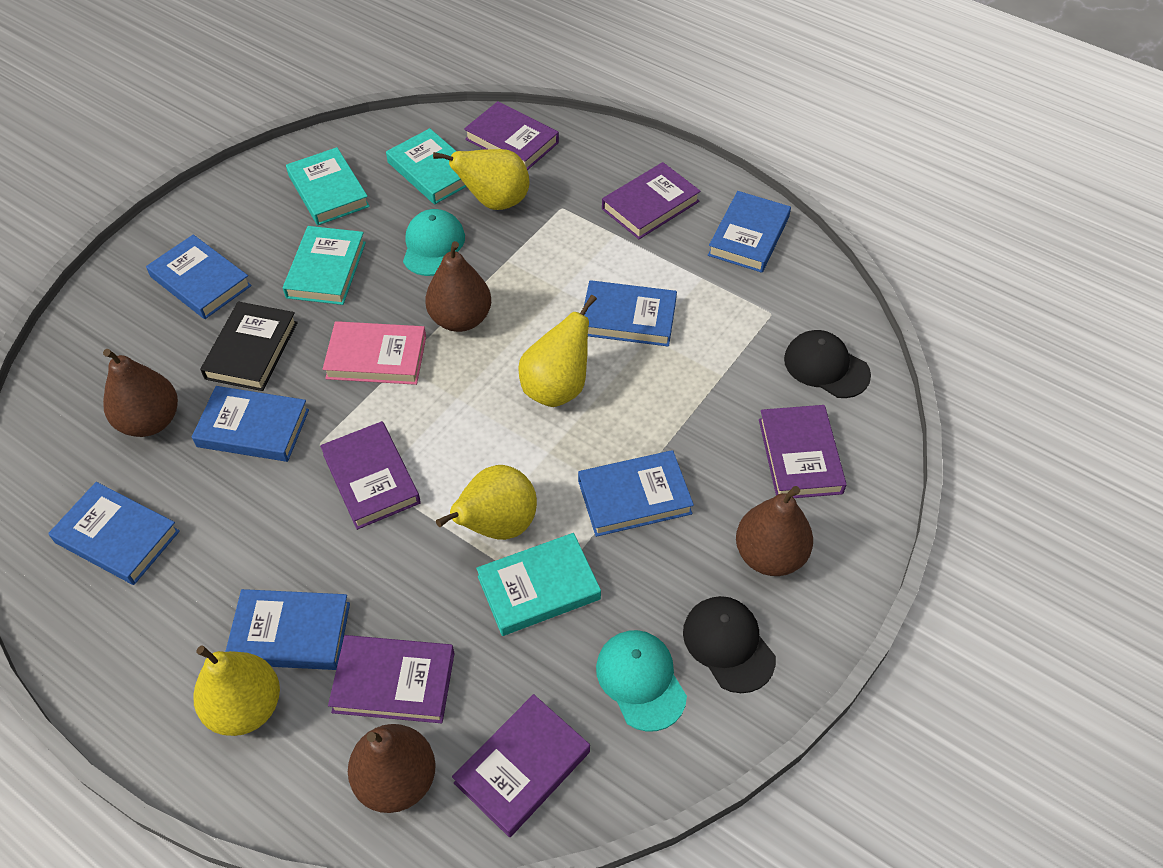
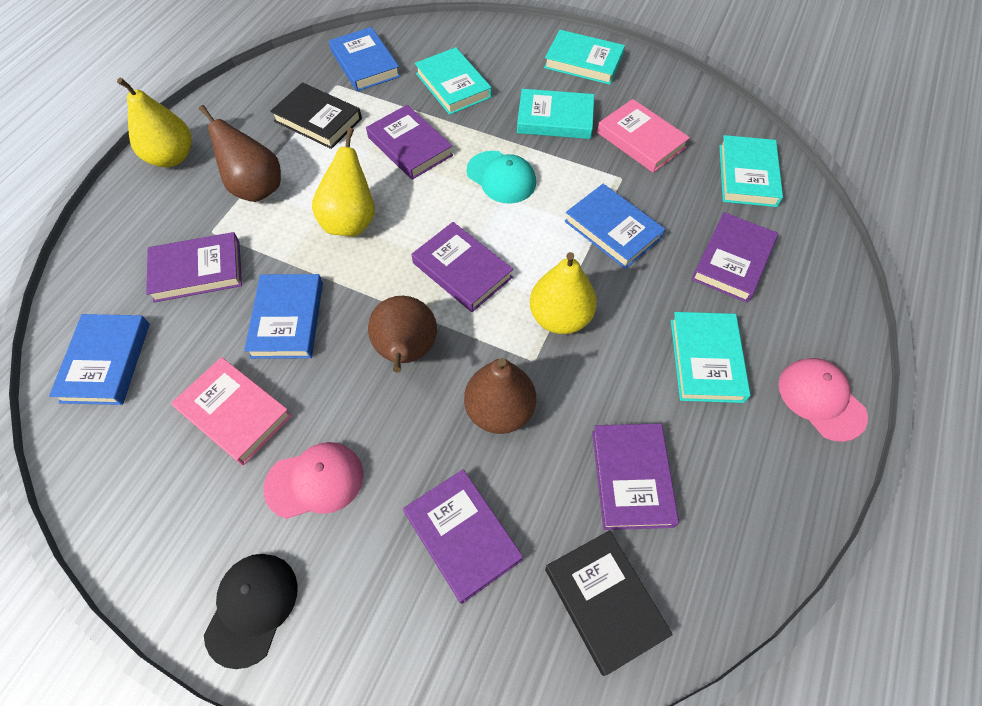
black book: 1 -> 2
black cap: 2 -> 1
blue book: 7 -> 4
brown pear: 4 -> 3
pink book: 1 -> 2
pink cap: 0 -> 2
turquoise book: 4 -> 5
turquoise cap: 2 -> 1
yellow pear: 4 -> 3

